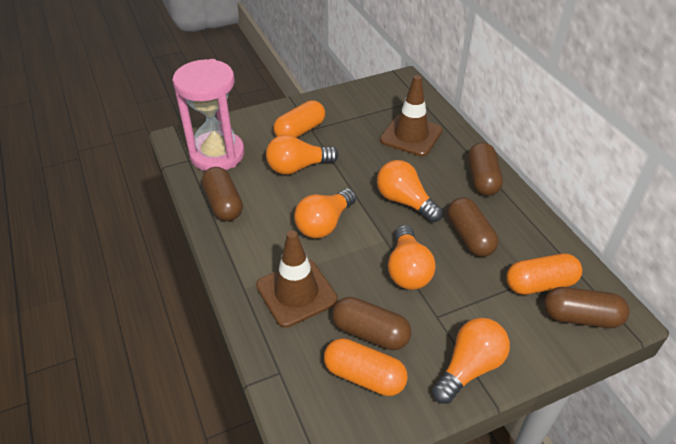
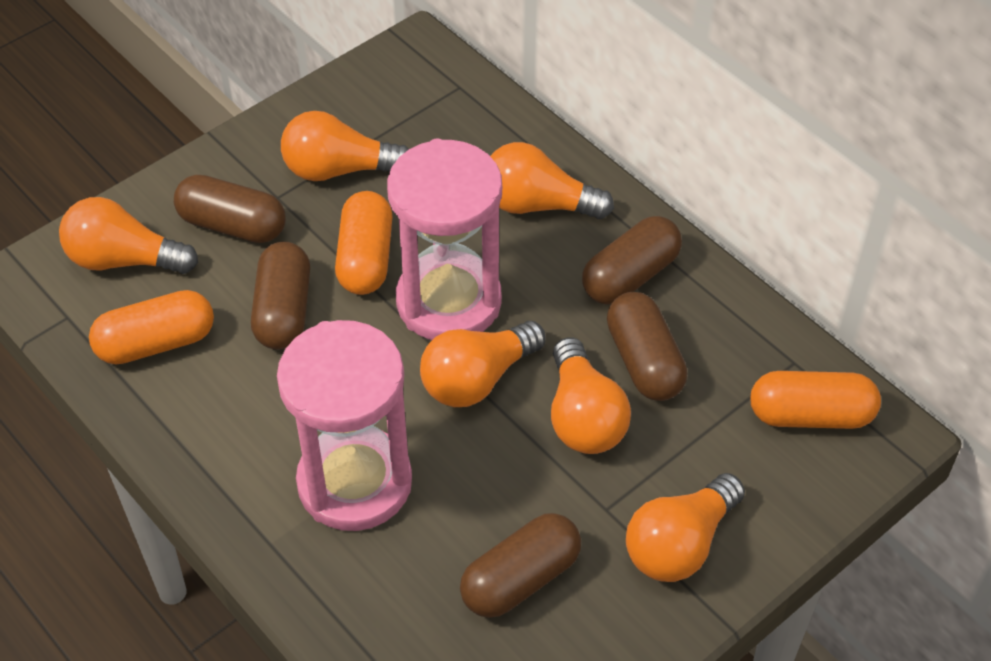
brown traffic cone: 2 -> 0
orange light bulb: 5 -> 6
pink hourglass: 1 -> 2

